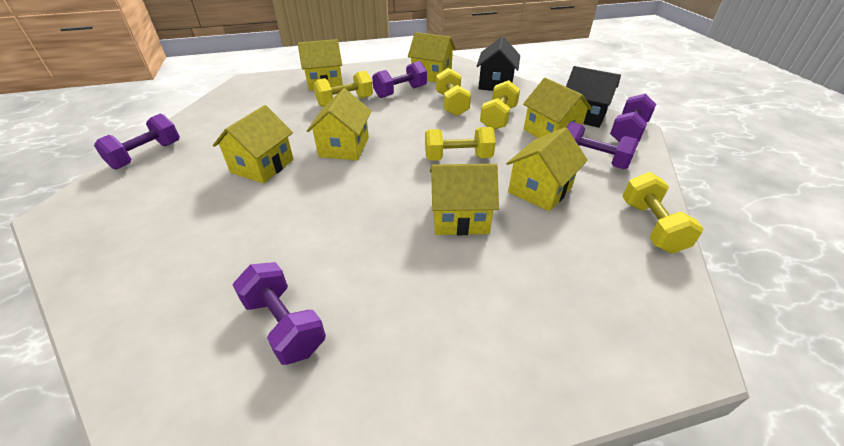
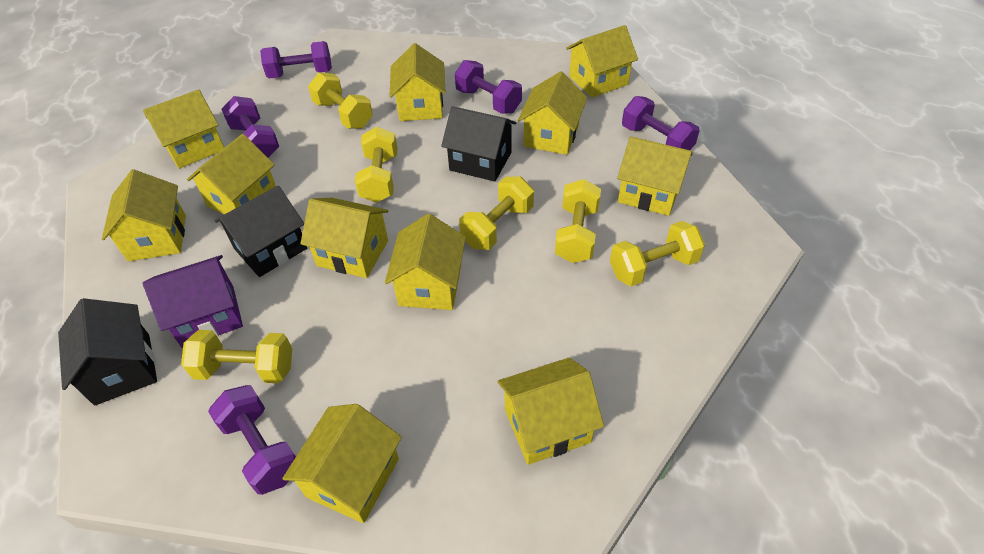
black house: 2 -> 3
purple house: 0 -> 1
yellow dumbbell: 5 -> 6
yellow house: 7 -> 11

